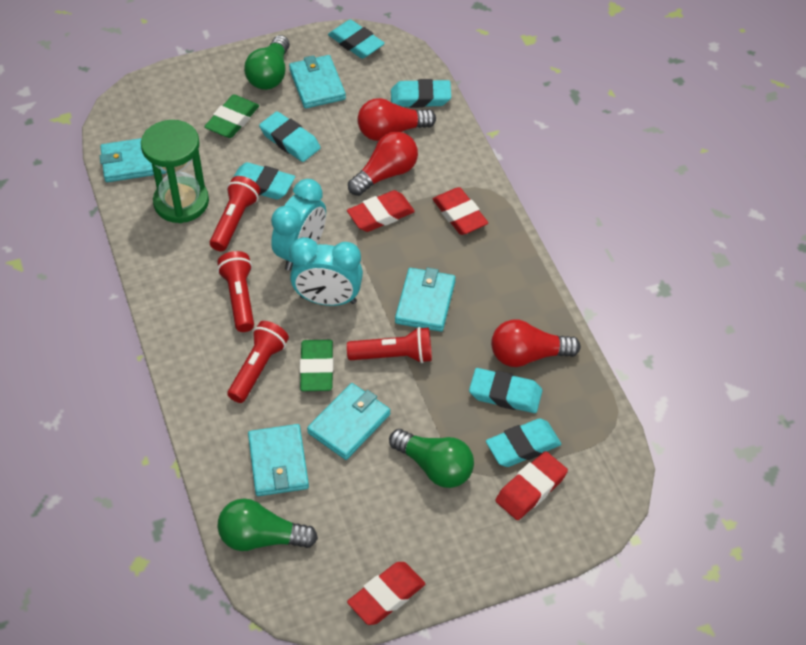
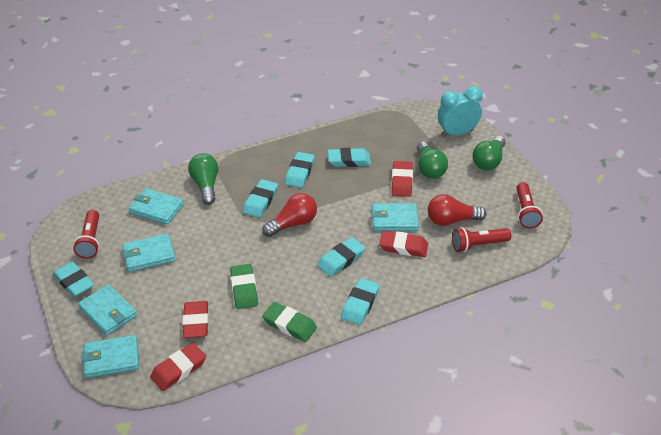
green hourglass: 1 -> 0
red flashlight: 4 -> 3
red light bulb: 3 -> 2
turquoise clock: 2 -> 1

